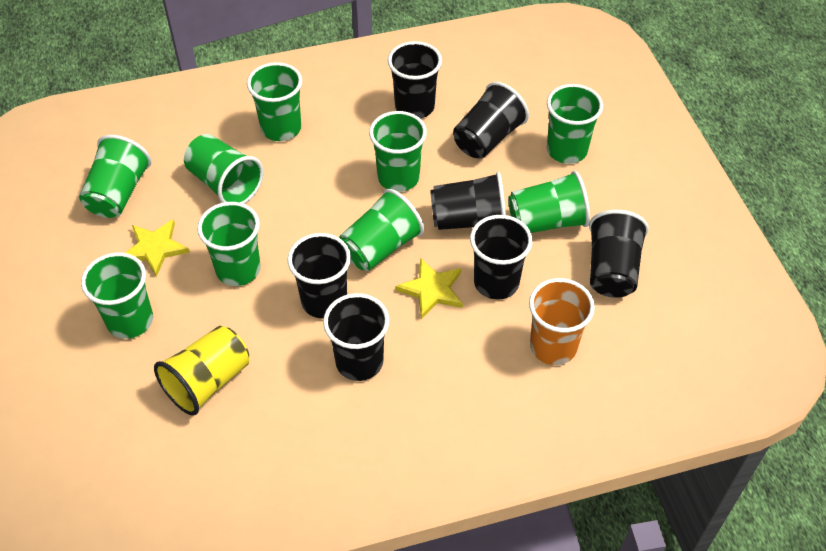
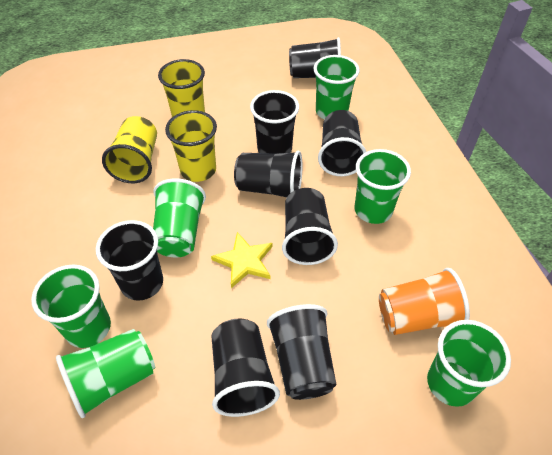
black cup: 7 -> 8
green cup: 9 -> 6
yellow cup: 1 -> 3
yellow star: 2 -> 1

